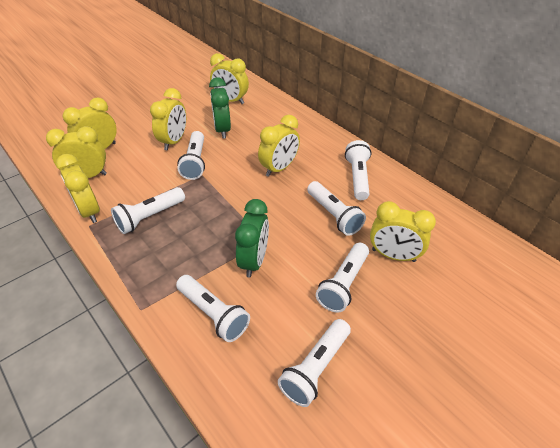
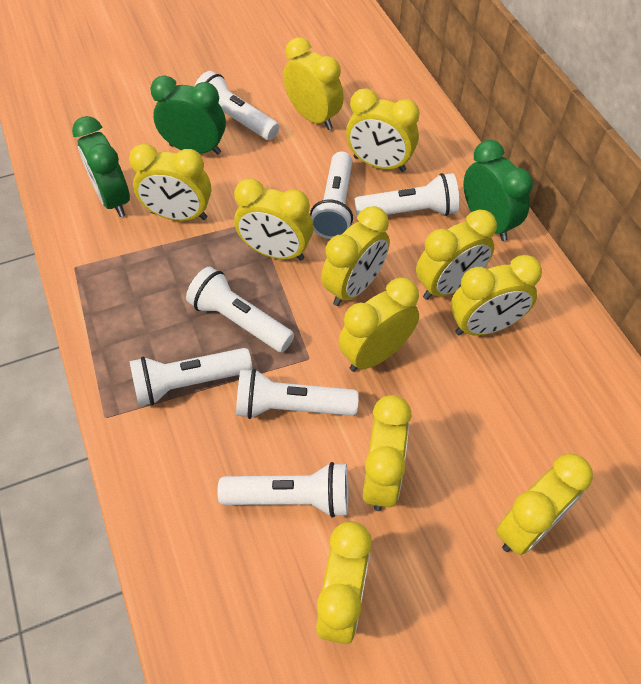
green clock: 2 -> 3
yellow clock: 7 -> 11

